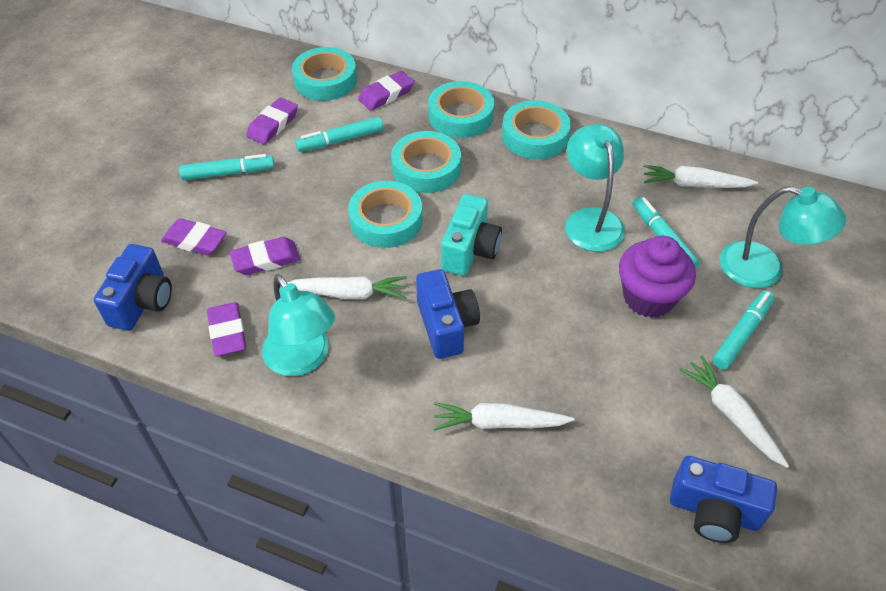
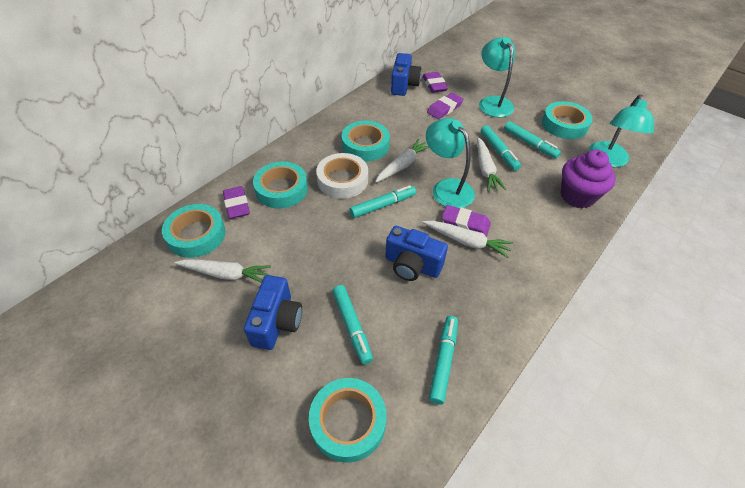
purple eraser: 5 -> 4
turquoise camera: 1 -> 0
turquoise marker: 4 -> 5
white tape: 0 -> 1

